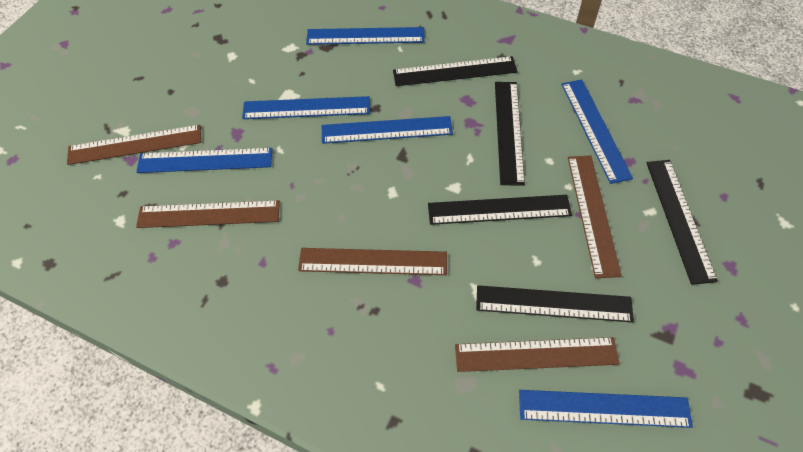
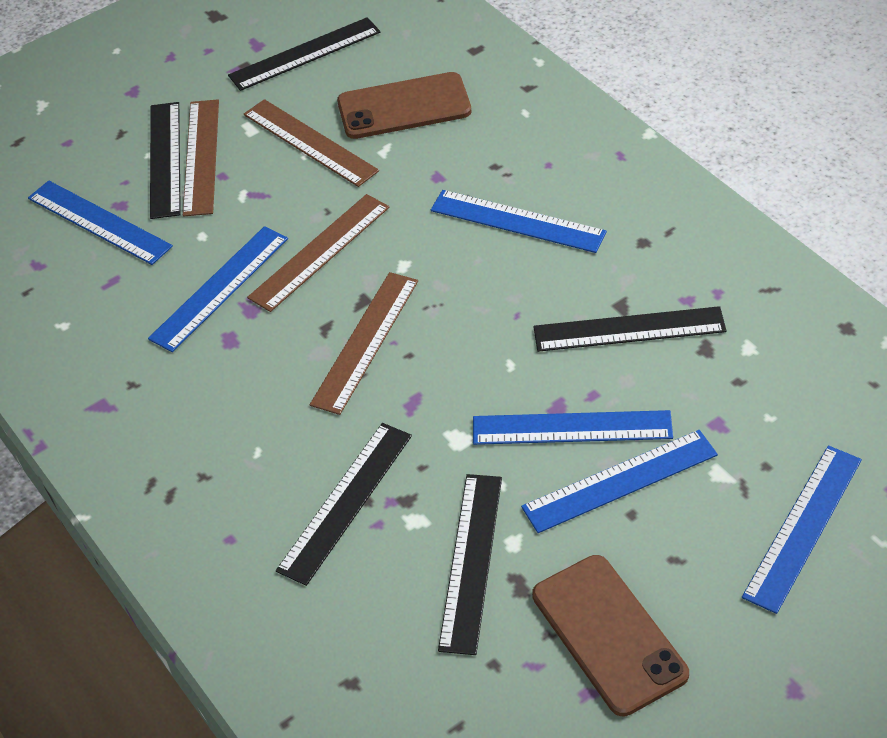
brown phone: 0 -> 2
brown ruler: 5 -> 4

